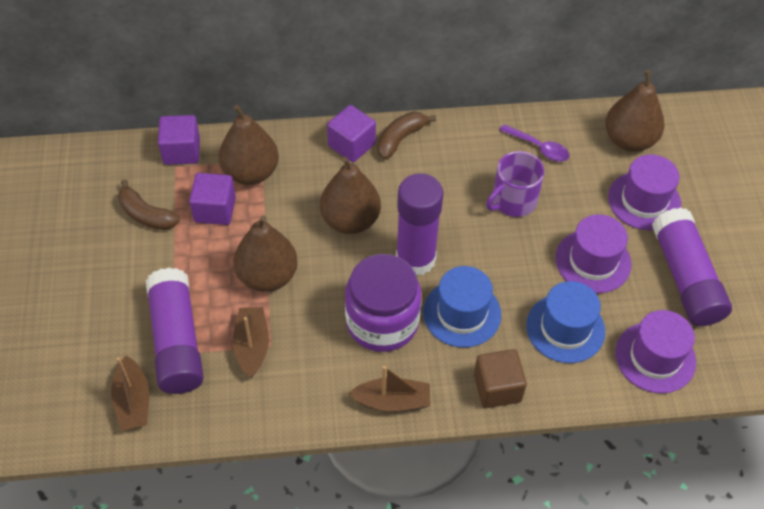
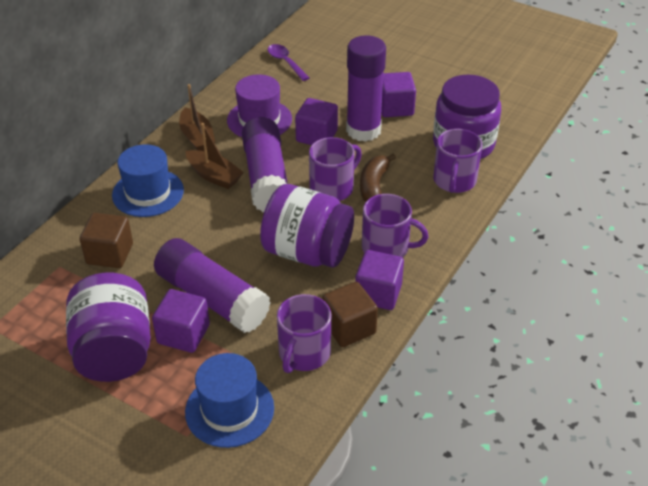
brown banana: 2 -> 1
brown boat: 3 -> 2
brown cube: 1 -> 2
brown pear: 4 -> 0
purple cube: 3 -> 4
purple hat: 3 -> 1
purple jar: 1 -> 3
purple mug: 1 -> 4

